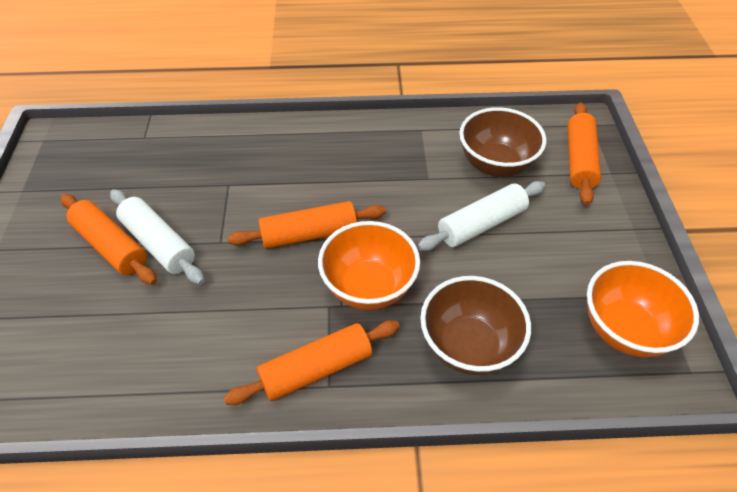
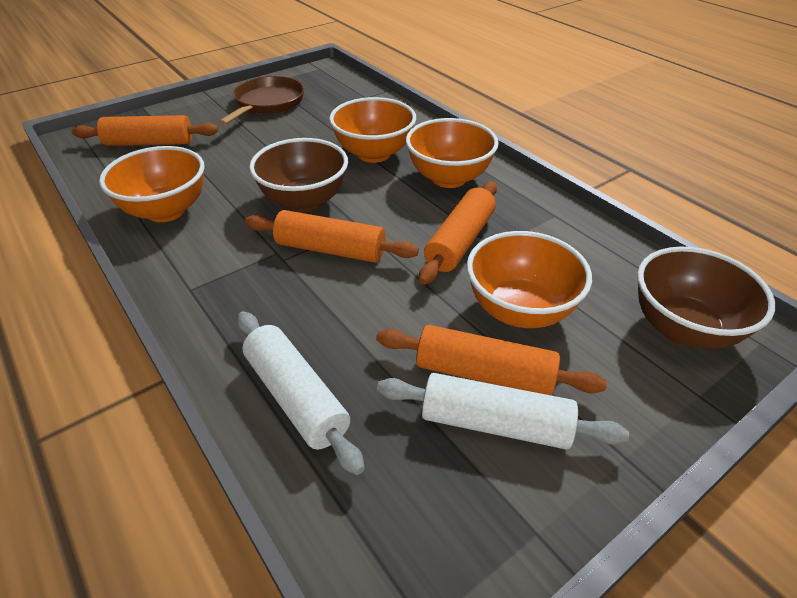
brown pan: 0 -> 1
orange bowl: 2 -> 4

